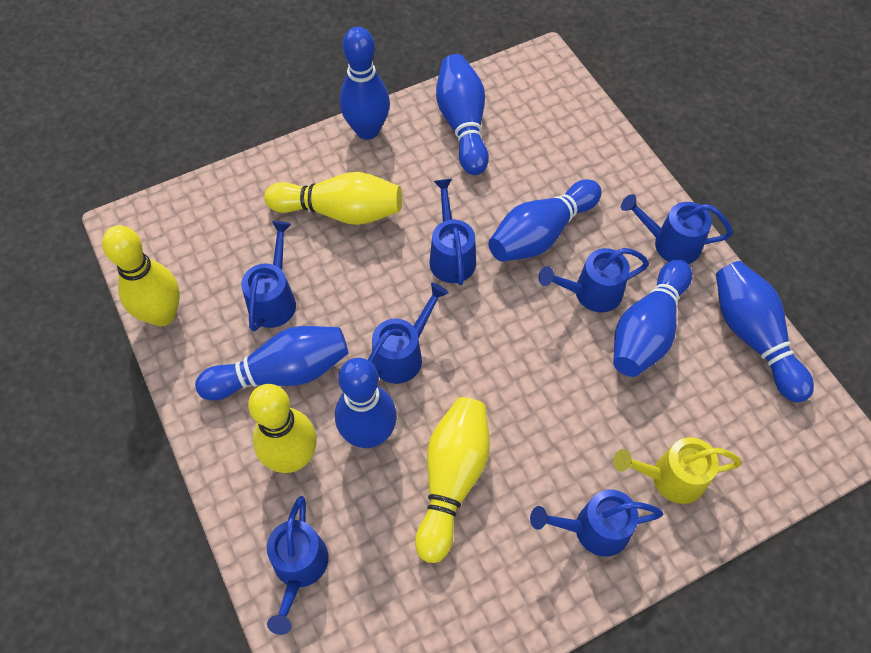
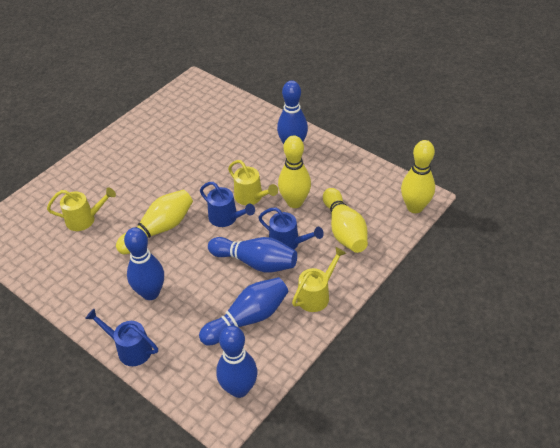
blue bowling pin: 7 -> 5
blue watering can: 7 -> 3
yellow watering can: 1 -> 3

